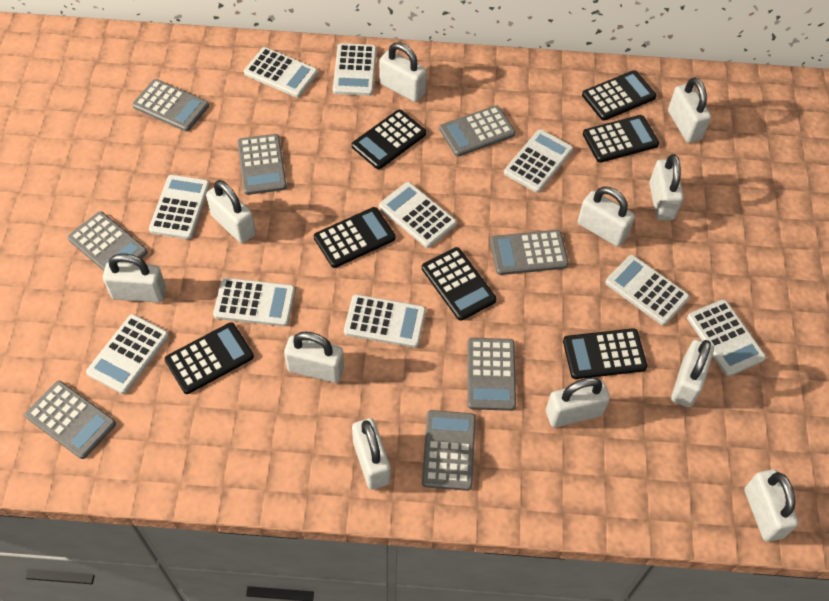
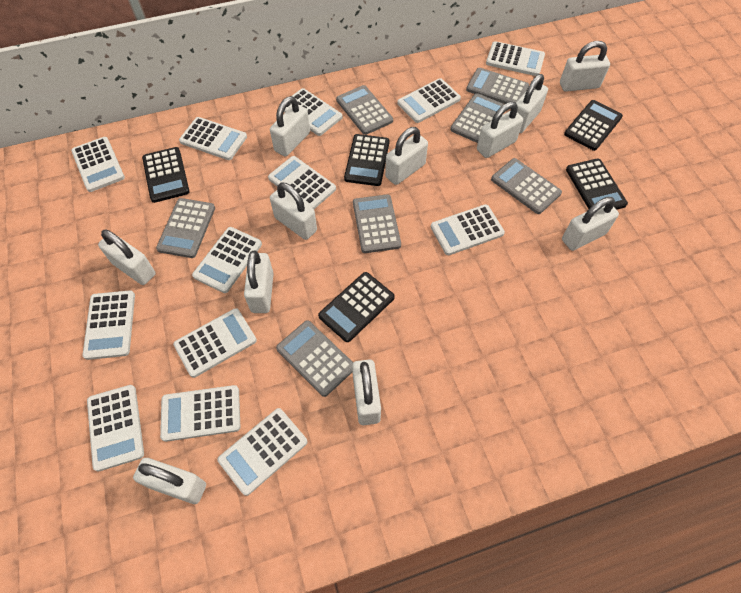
black calculator: 7 -> 5
grey calculator: 8 -> 7
white calculator: 10 -> 13

